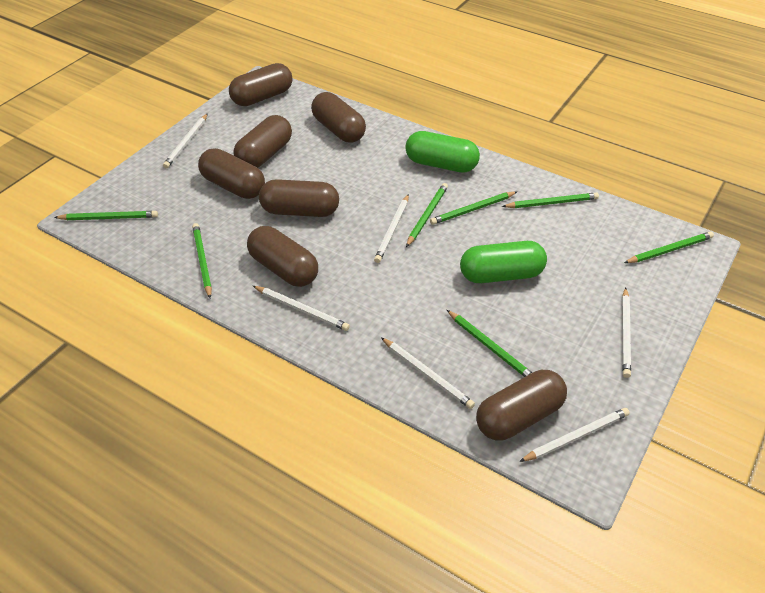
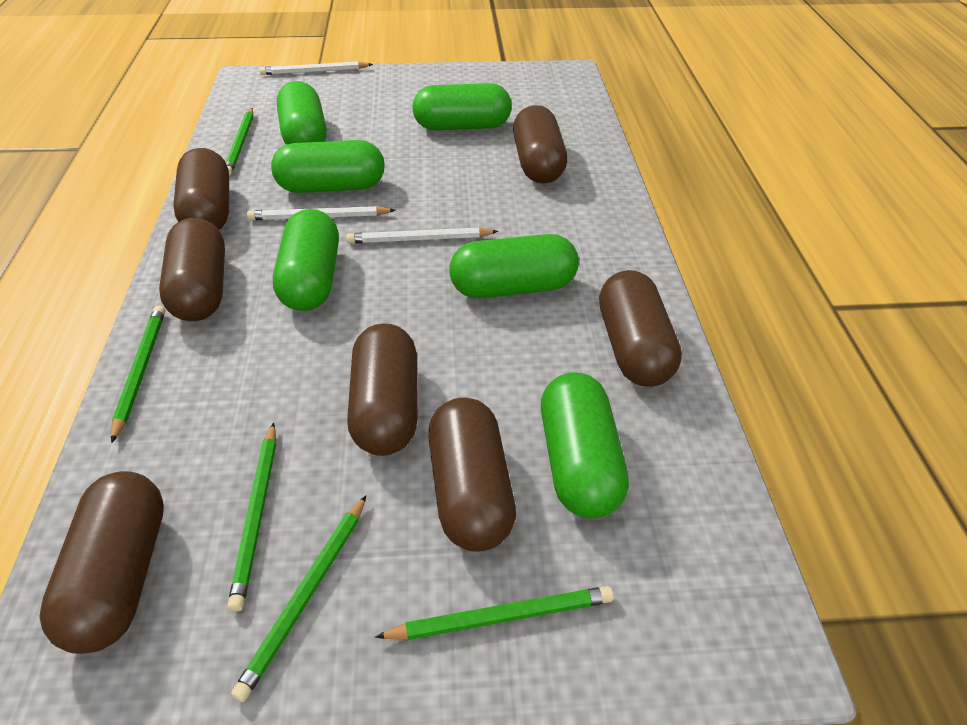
green capsule: 2 -> 6
green pencil: 7 -> 5
white pencil: 6 -> 3

